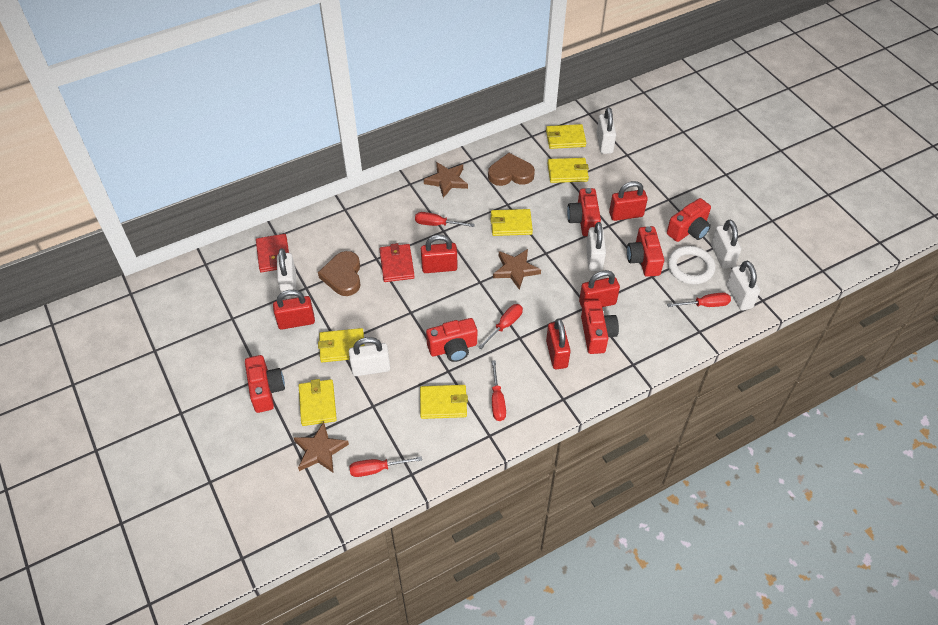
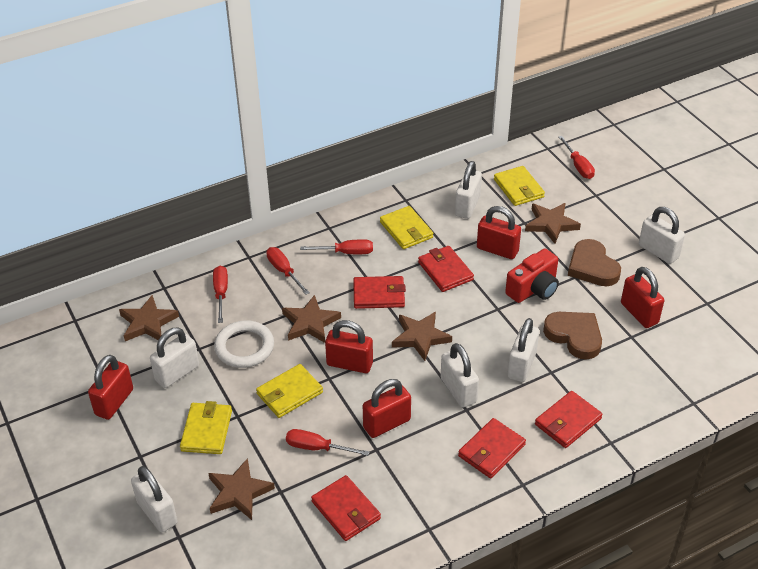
brown star: 3 -> 5
red camera: 6 -> 1
red wallet: 2 -> 5
yellow wallet: 6 -> 4

